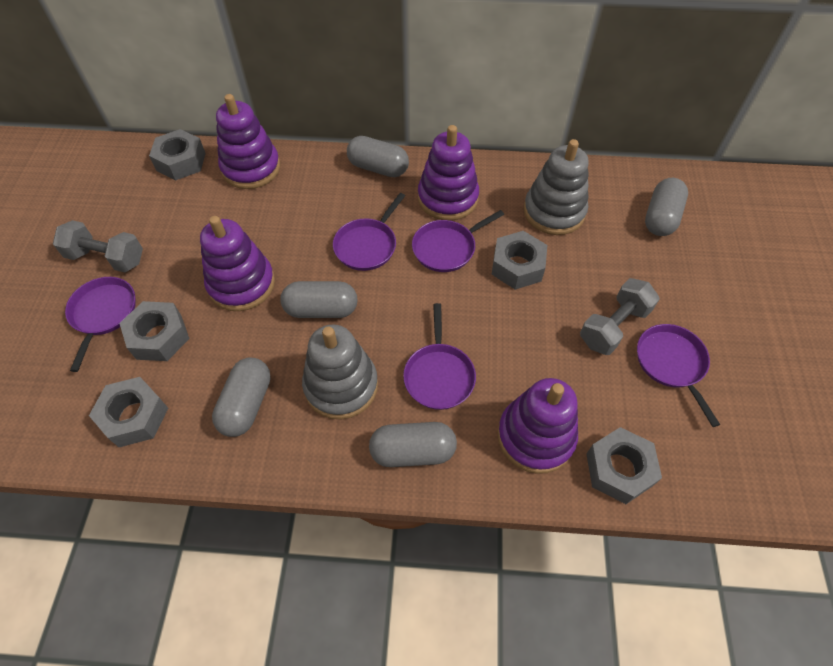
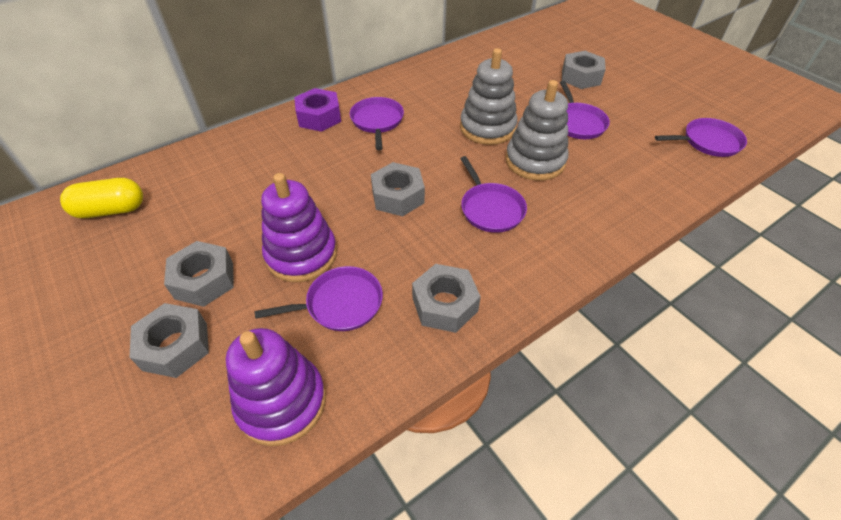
grey capsule: 5 -> 0
grey dumbbell: 2 -> 0
purple nut: 0 -> 1
purple stacking toy: 4 -> 2
yellow capsule: 0 -> 1

